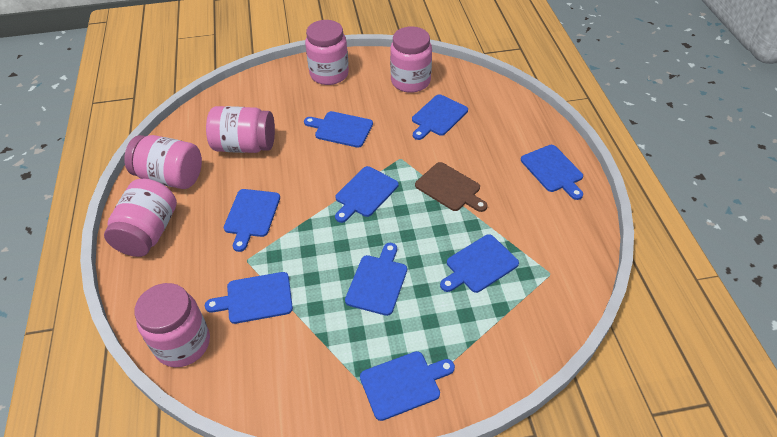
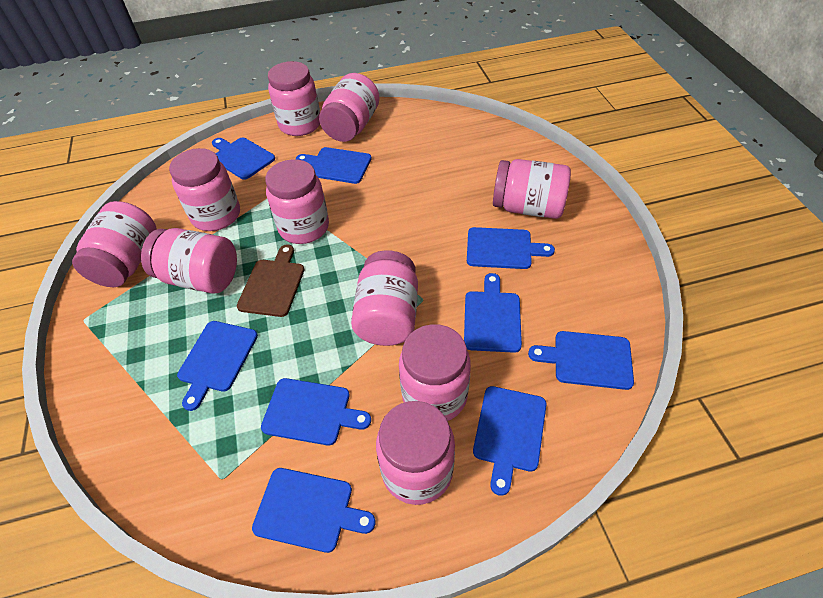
pink jar: 6 -> 10

